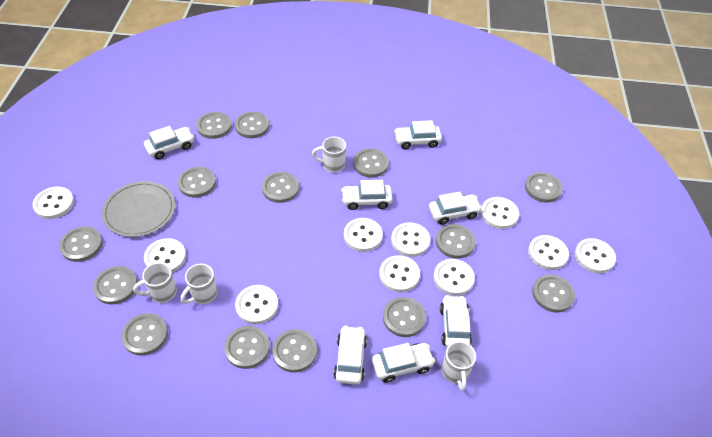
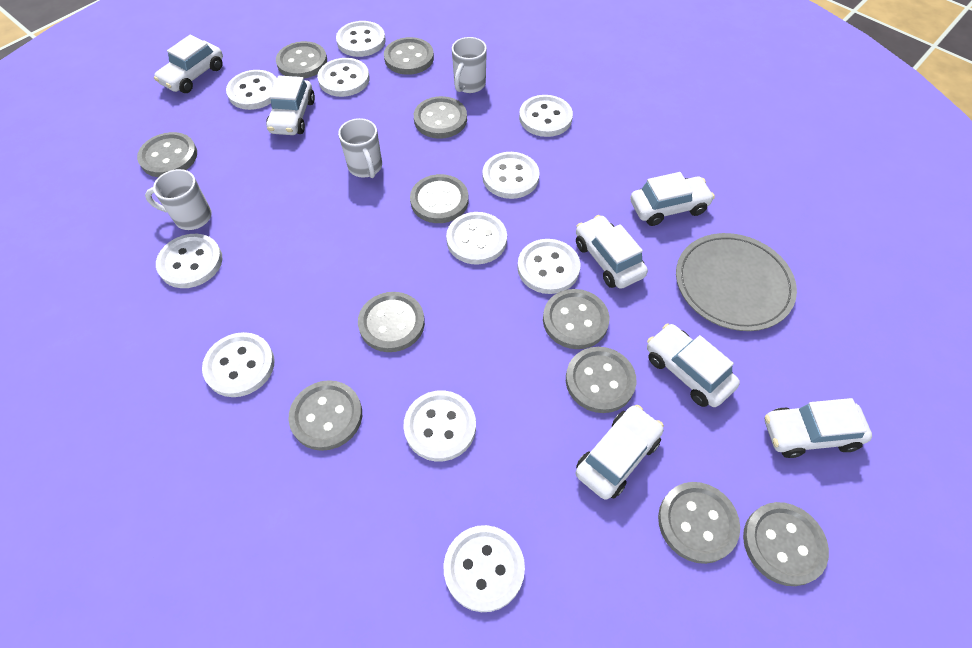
grey button: 14 -> 11
white button: 10 -> 11
white mug: 4 -> 3

